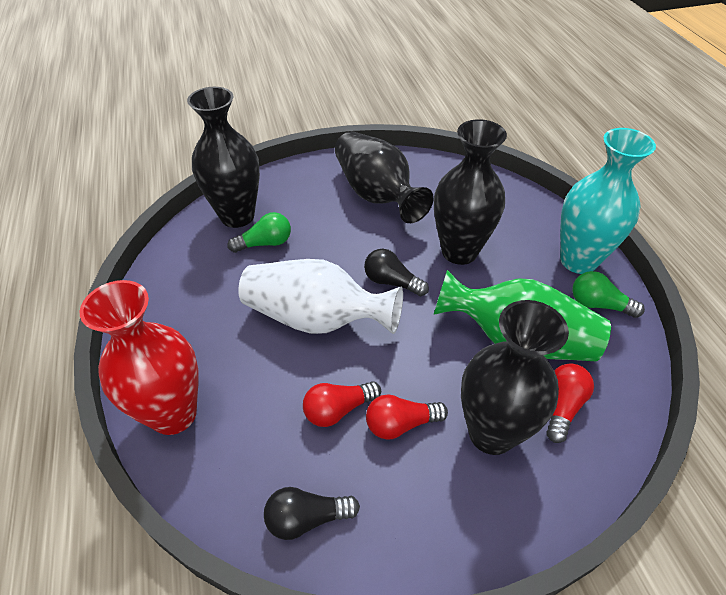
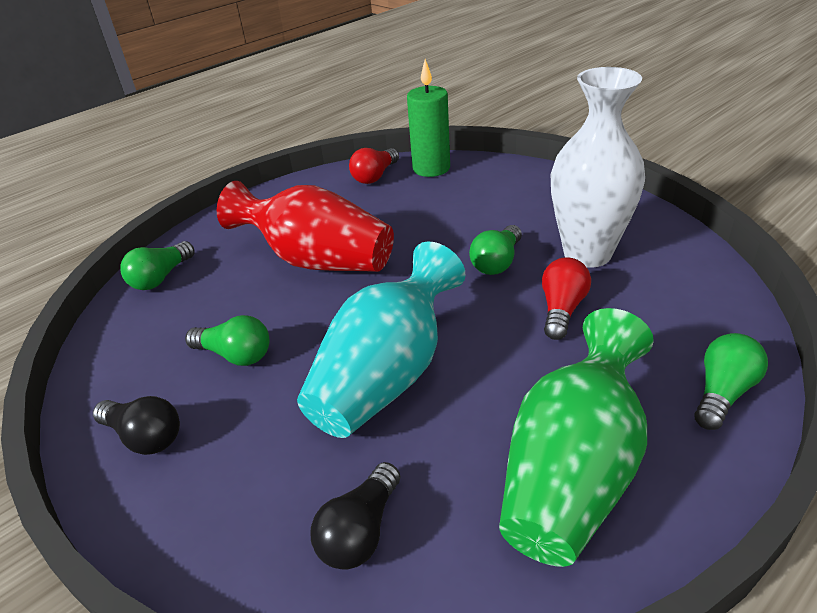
black vase: 4 -> 0
green candle: 0 -> 1
green light bulb: 2 -> 4
red light bulb: 3 -> 2

